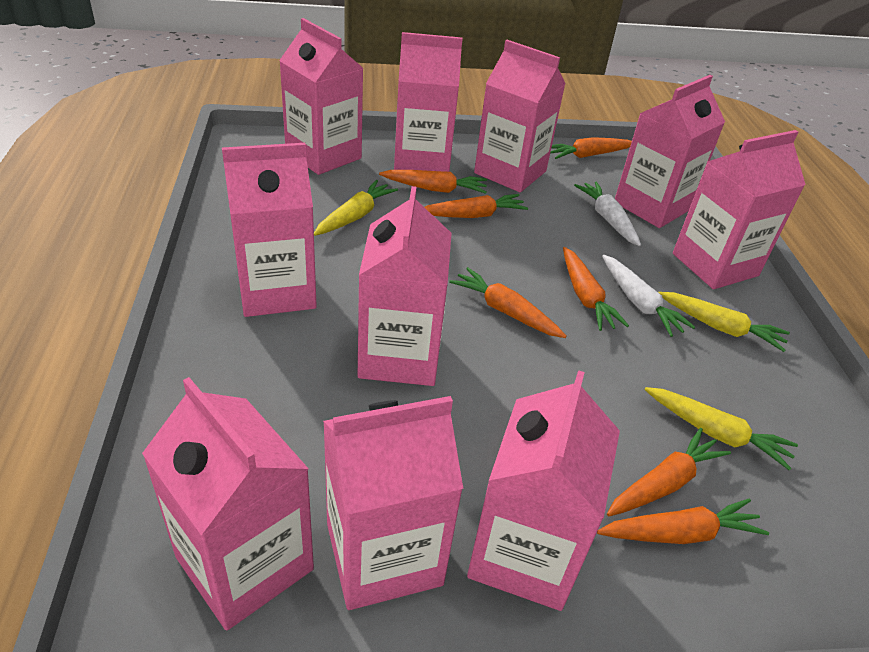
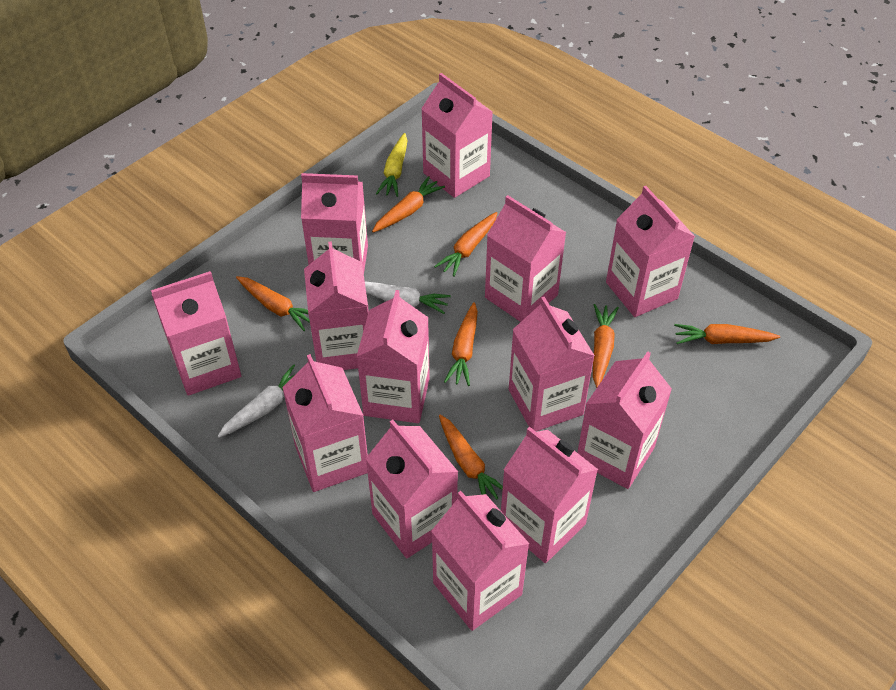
pink carton: 10 -> 13
yellow carrot: 3 -> 1

